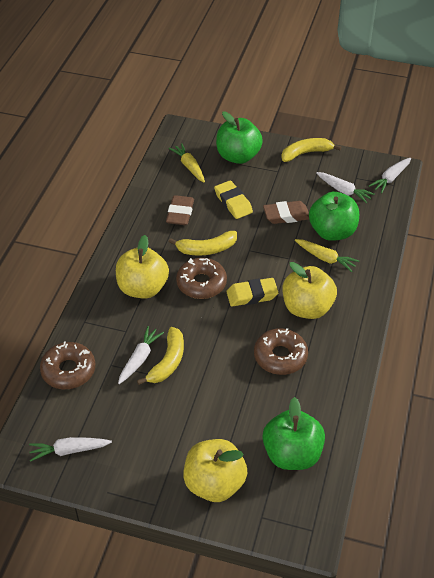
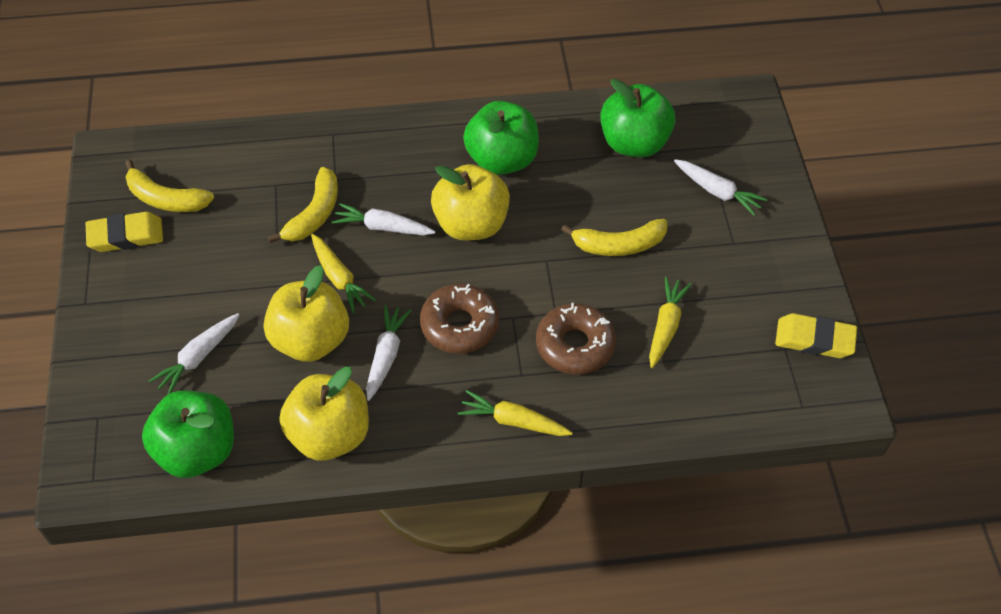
brown donut: 3 -> 2
brown eraser: 2 -> 0
yellow carrot: 2 -> 3

